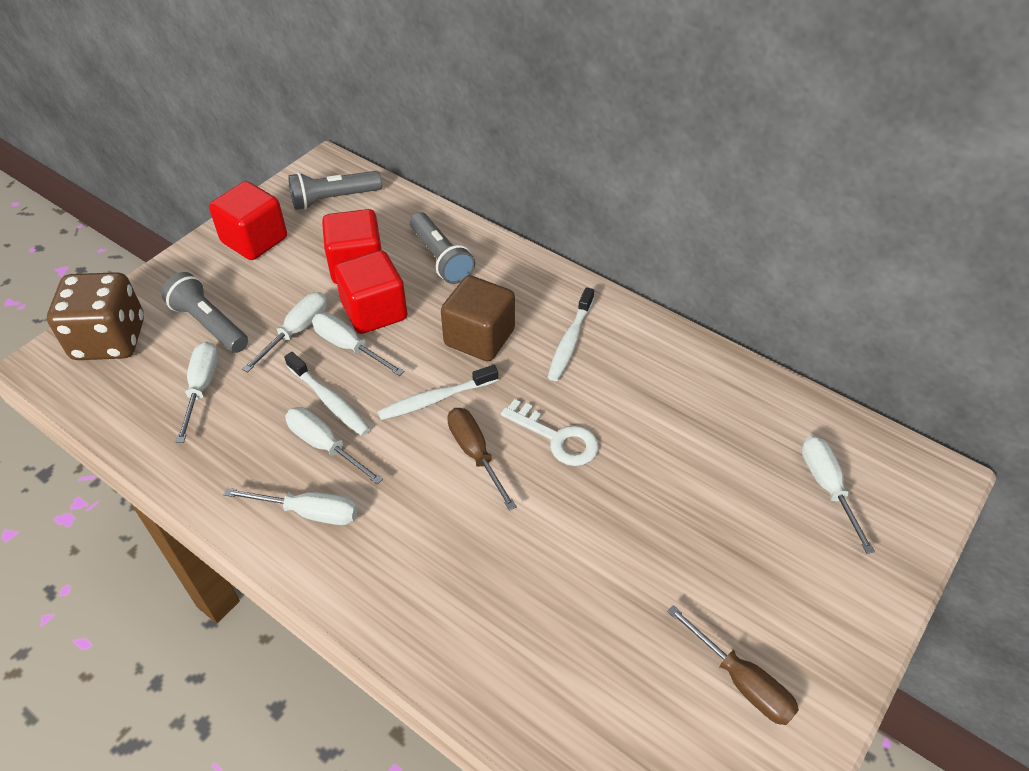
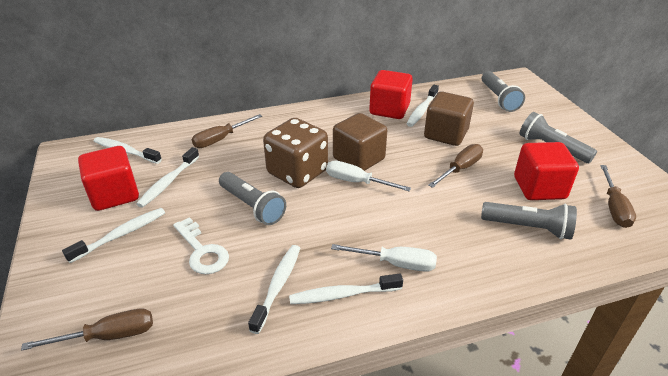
brown cube: 1 -> 2
brown screwdriver: 2 -> 4
grey flashlight: 3 -> 4
white screwdriver: 6 -> 2
white toothbrush: 3 -> 6

